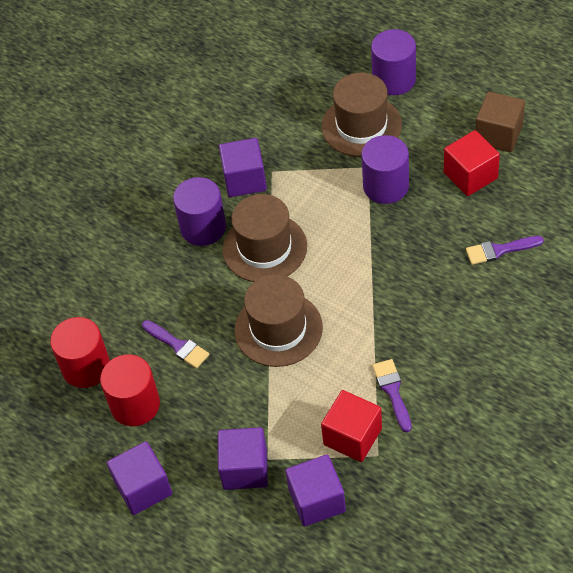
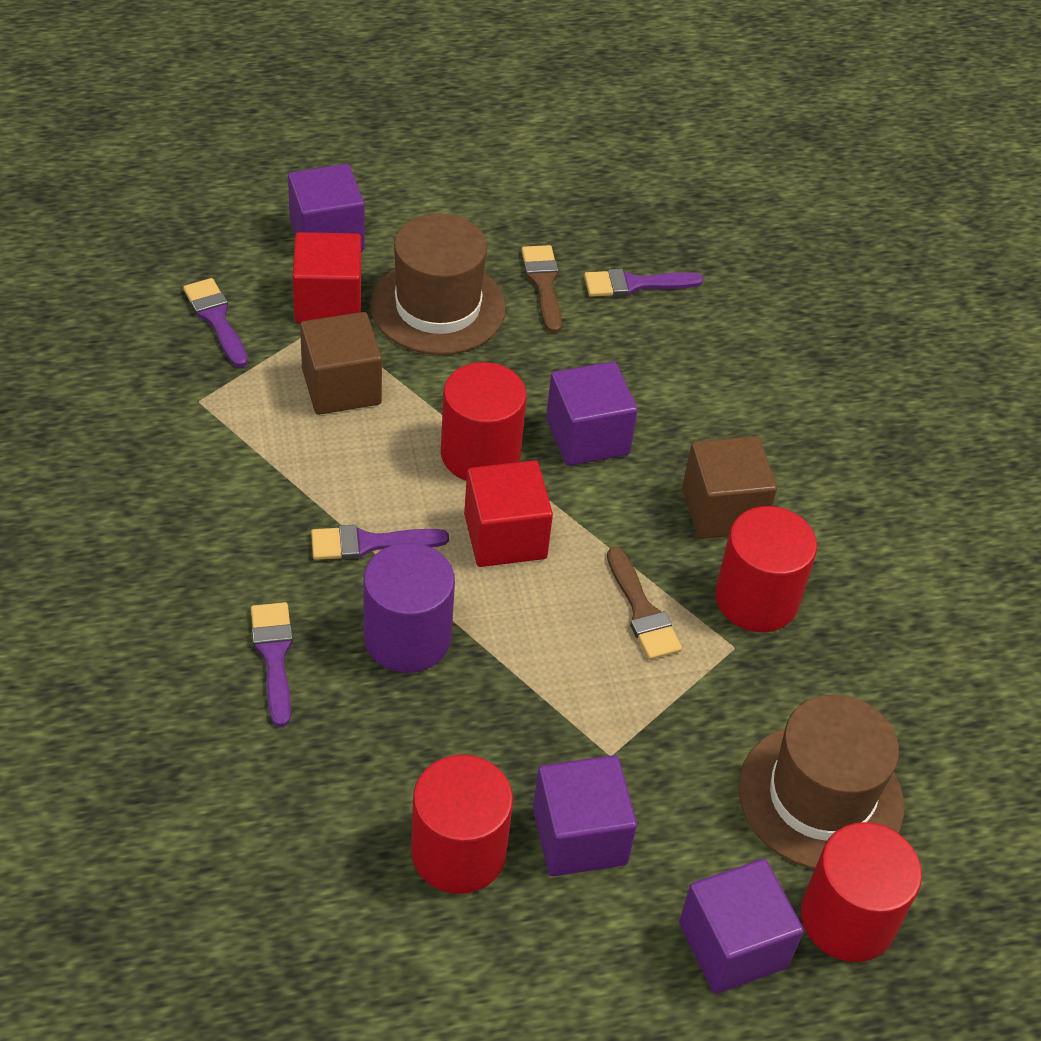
brown brush: 0 -> 2
brown cube: 1 -> 2
brown hat: 3 -> 2
purple brush: 3 -> 4
purple cylinder: 3 -> 1
red cylinder: 2 -> 4

